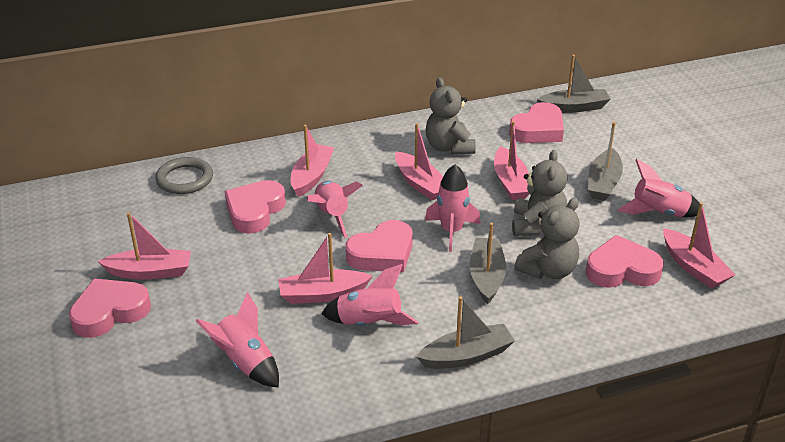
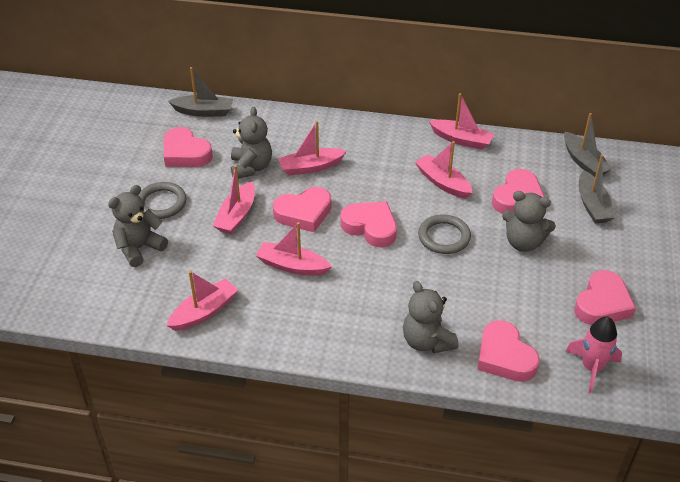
grey boat: 4 -> 3
grey ring: 1 -> 2
grey teddy bear: 3 -> 4
pink heart: 5 -> 6
pink rocket: 5 -> 1

